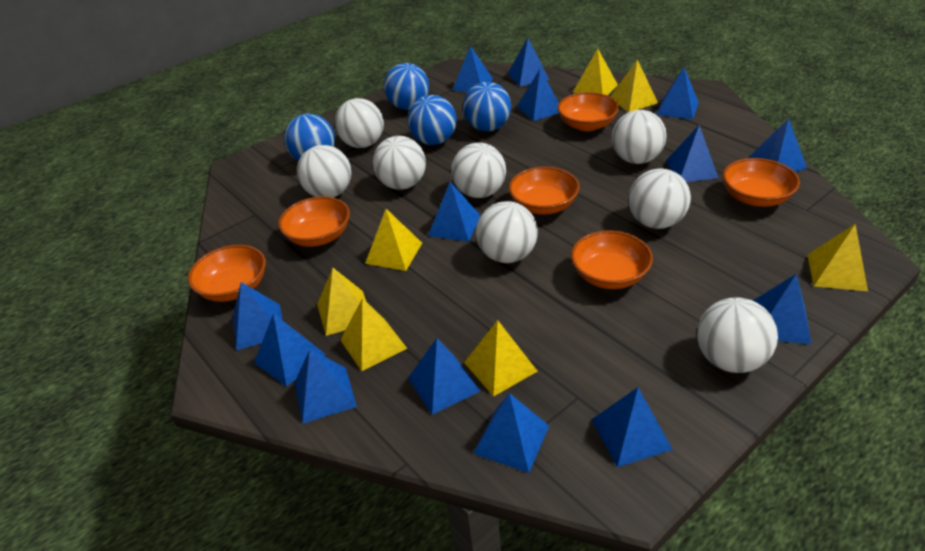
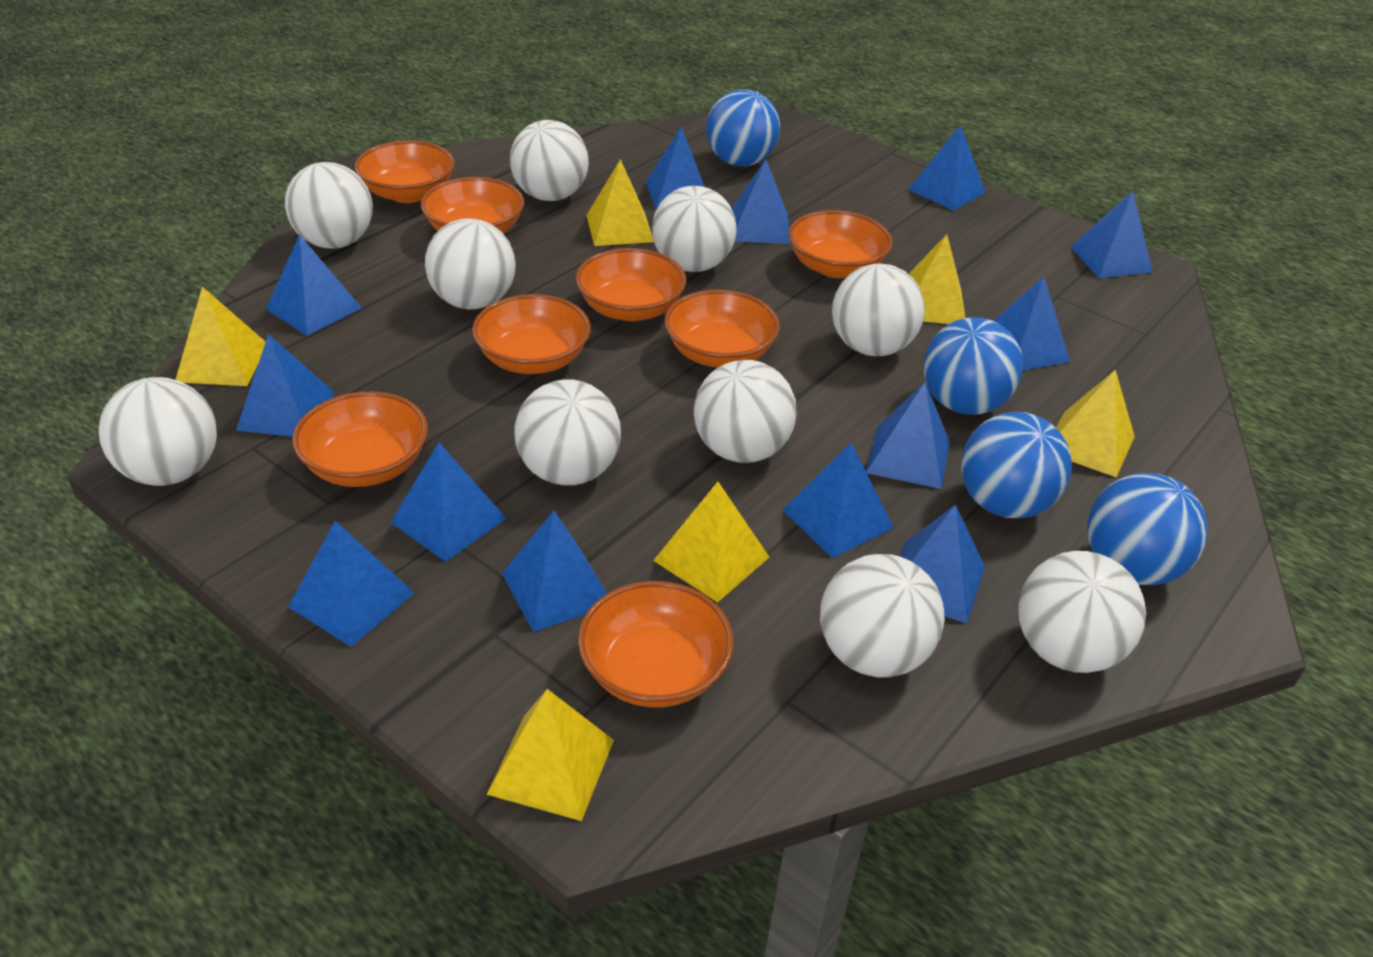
blue pyramid: 14 -> 13
orange bowl: 6 -> 8
white ball: 8 -> 10
yellow pyramid: 7 -> 6

